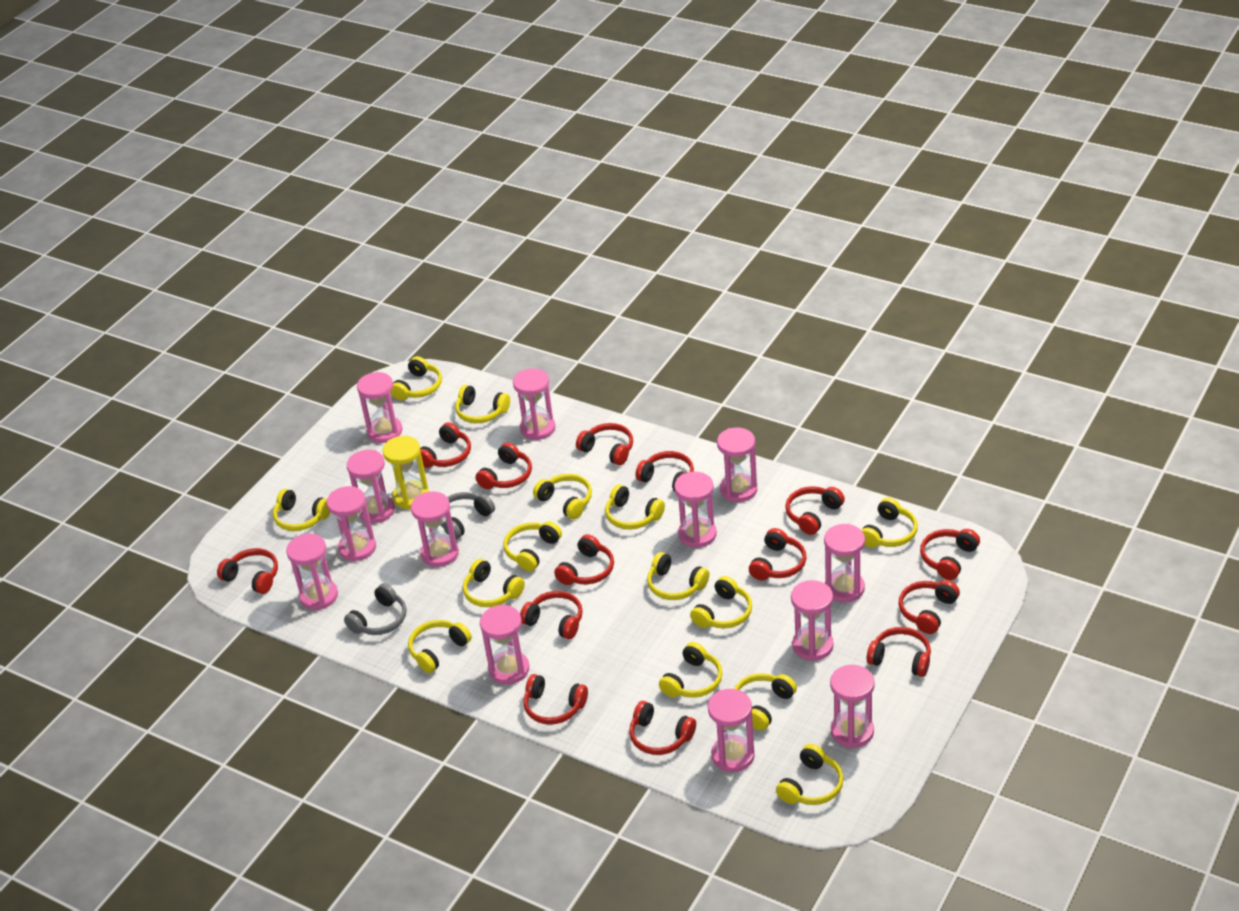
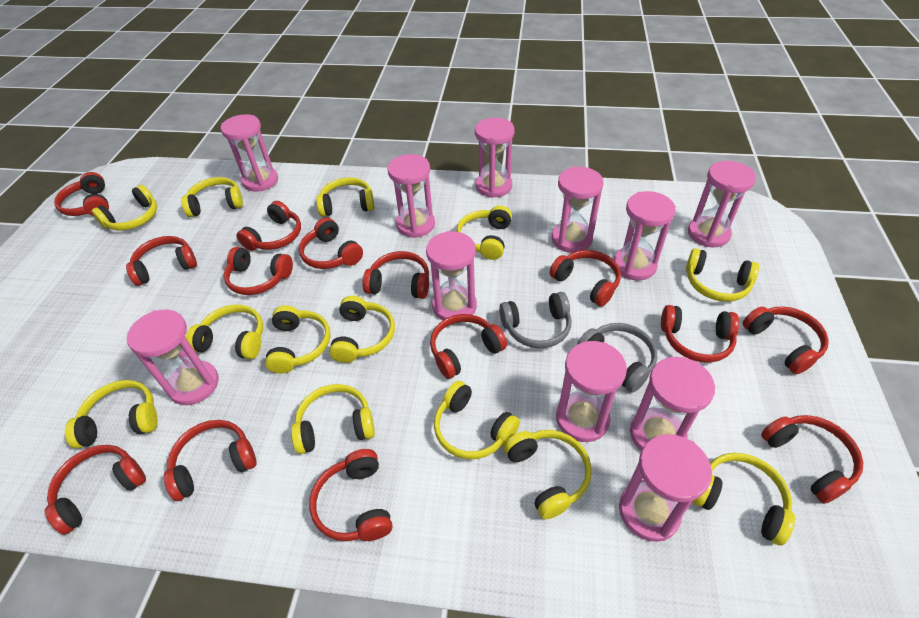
pink hourglass: 13 -> 11
yellow headphones: 14 -> 13
yellow hourglass: 1 -> 0

